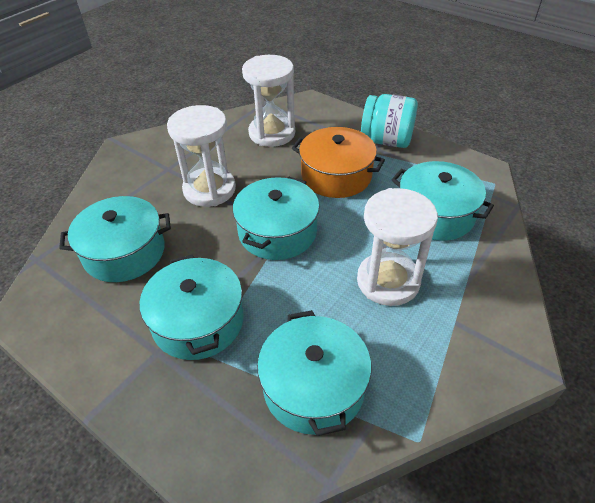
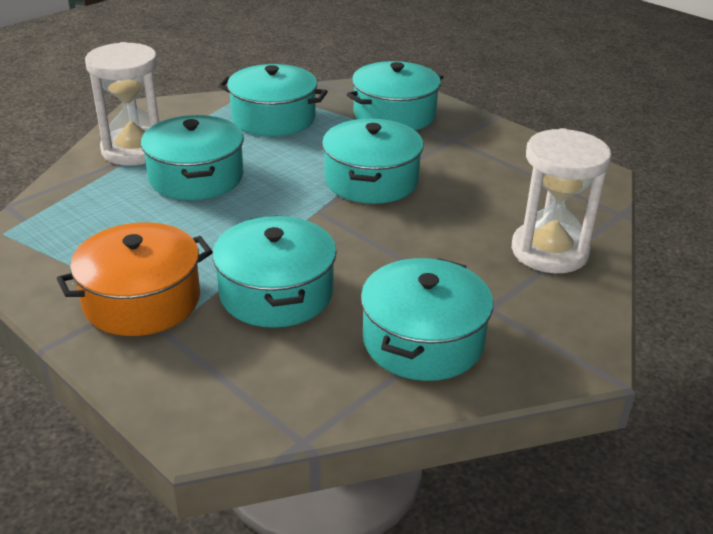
turquoise jar: 1 -> 0
turquoise pot: 5 -> 6
white hourglass: 3 -> 2

